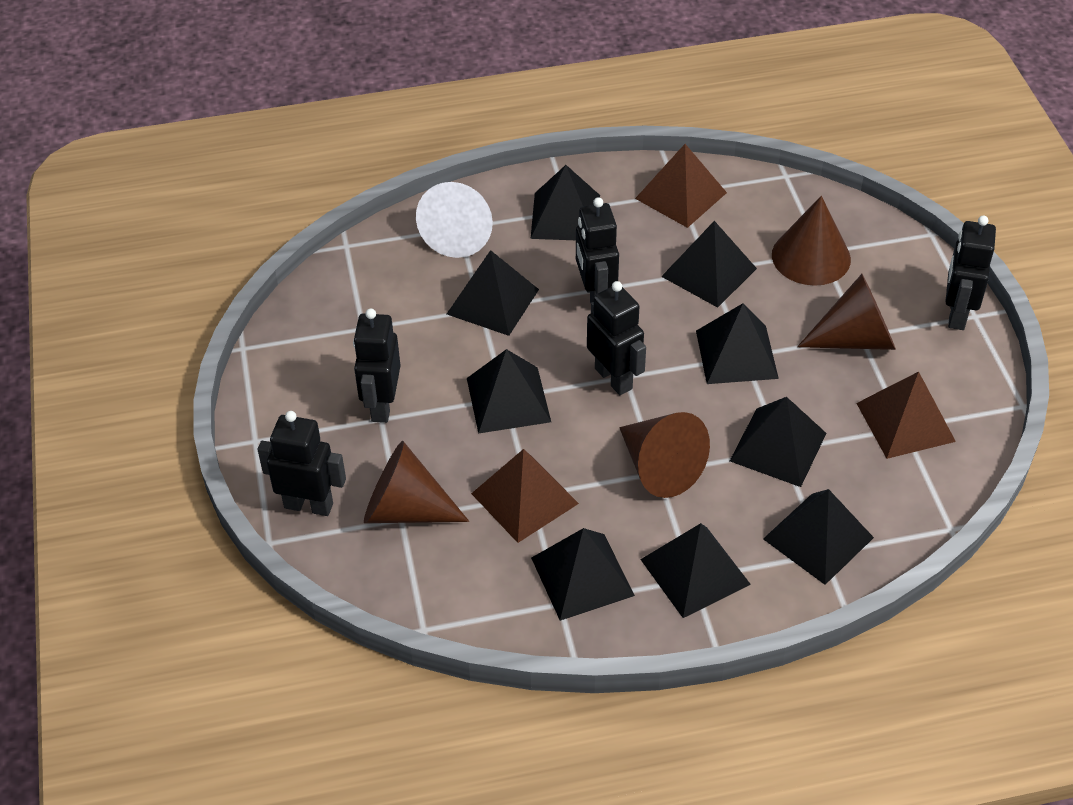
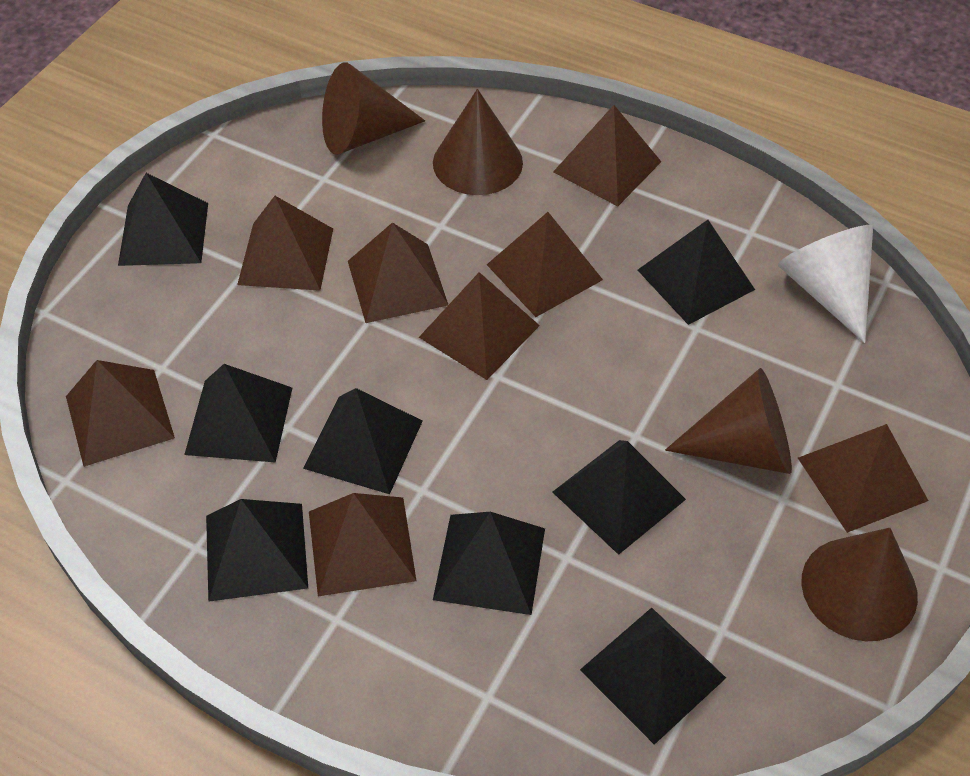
black pyramid: 9 -> 8
black robot: 5 -> 0
brown pyramid: 3 -> 8

